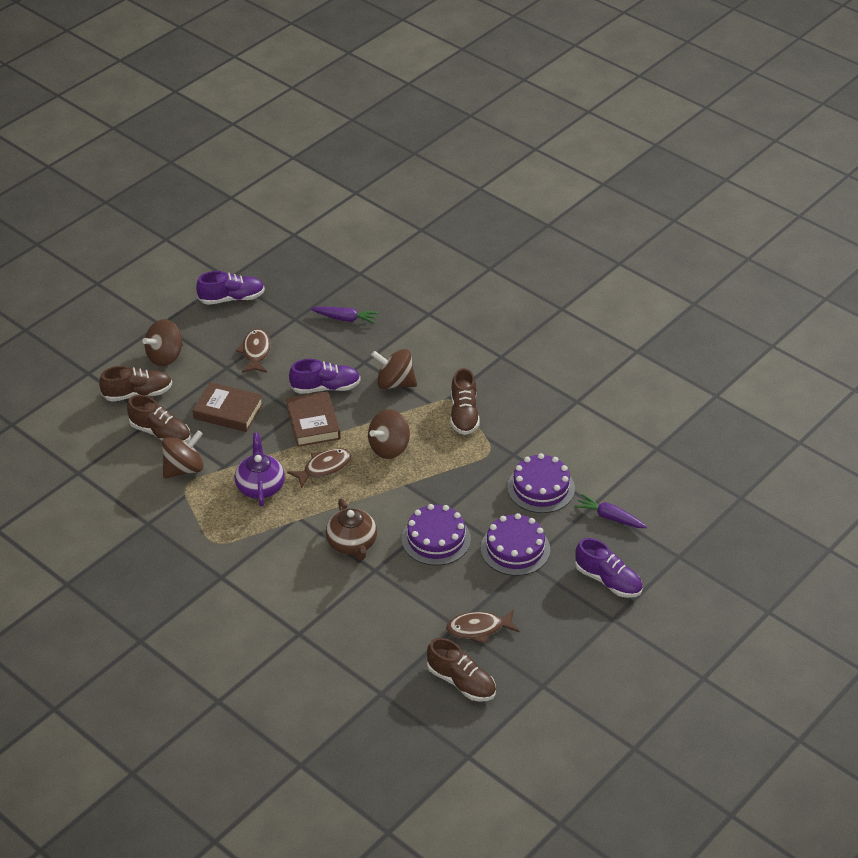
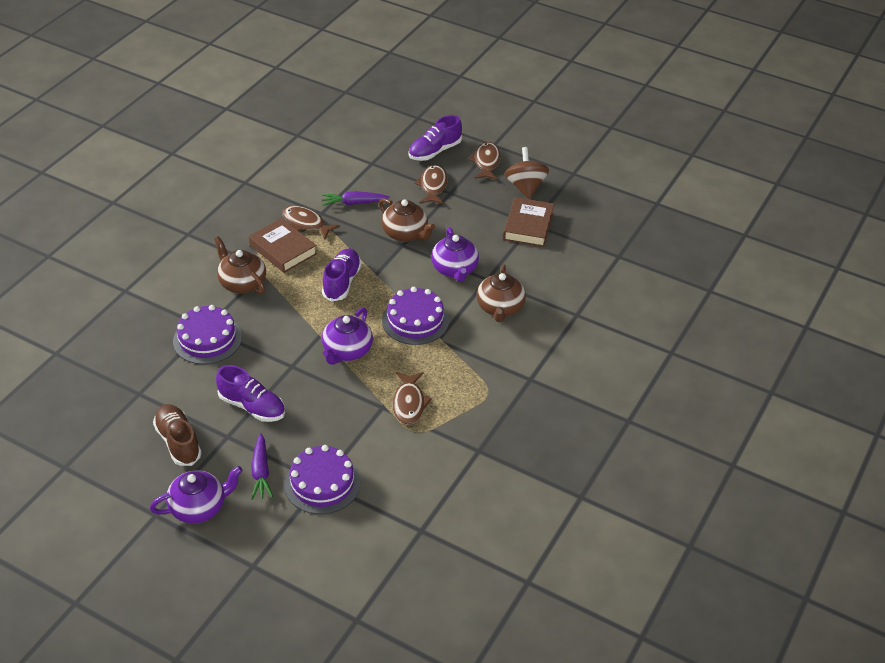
brown fish: 3 -> 4
brown shoe: 4 -> 1
brown spinning top: 4 -> 1
brown teapot: 1 -> 3
purple teapot: 1 -> 3

